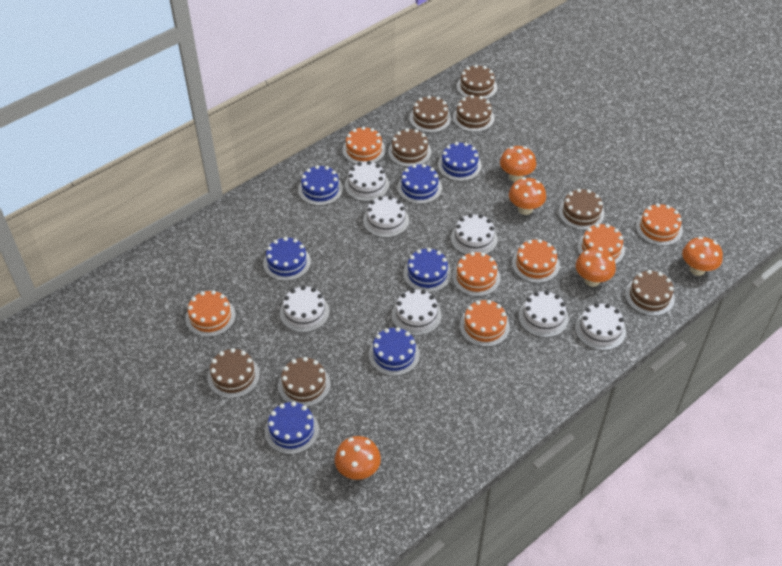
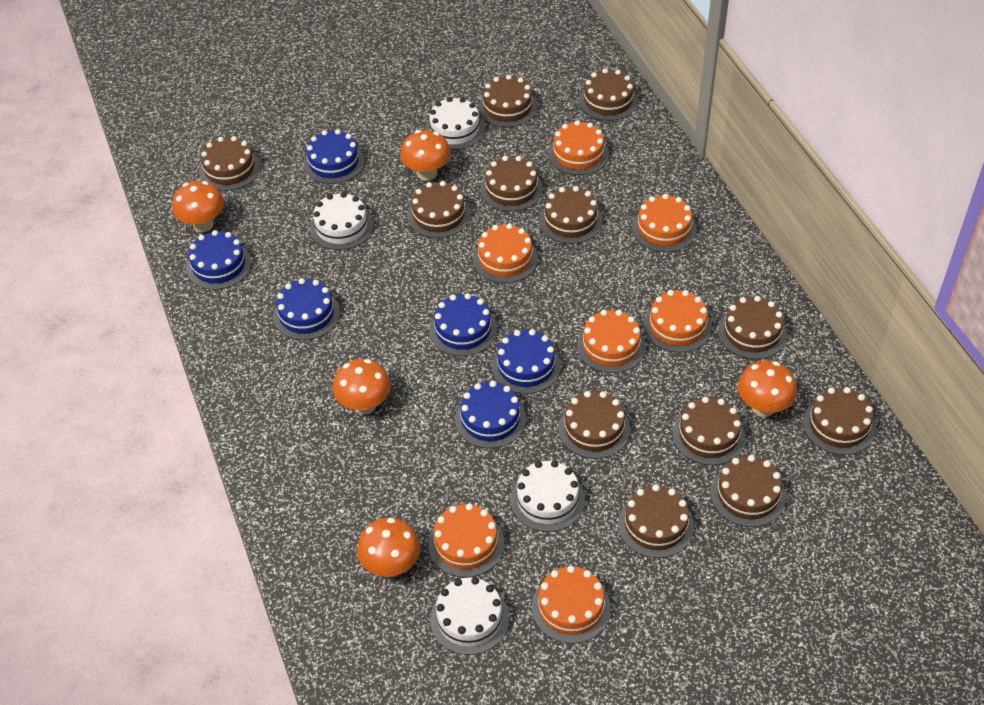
blue cake: 7 -> 6
brown cake: 8 -> 12
white cake: 7 -> 4

